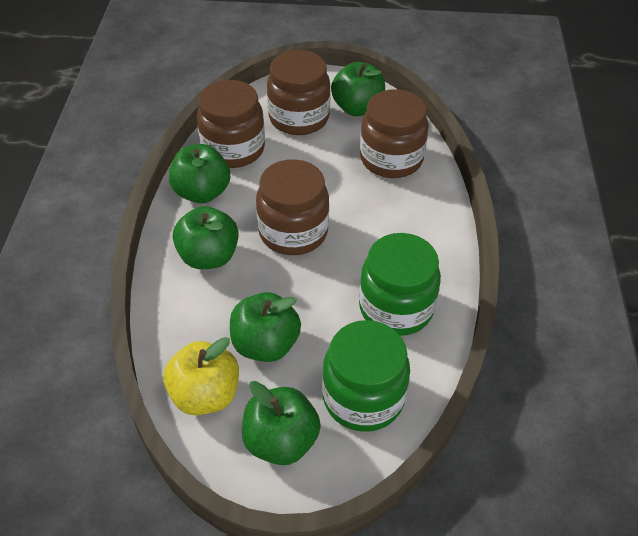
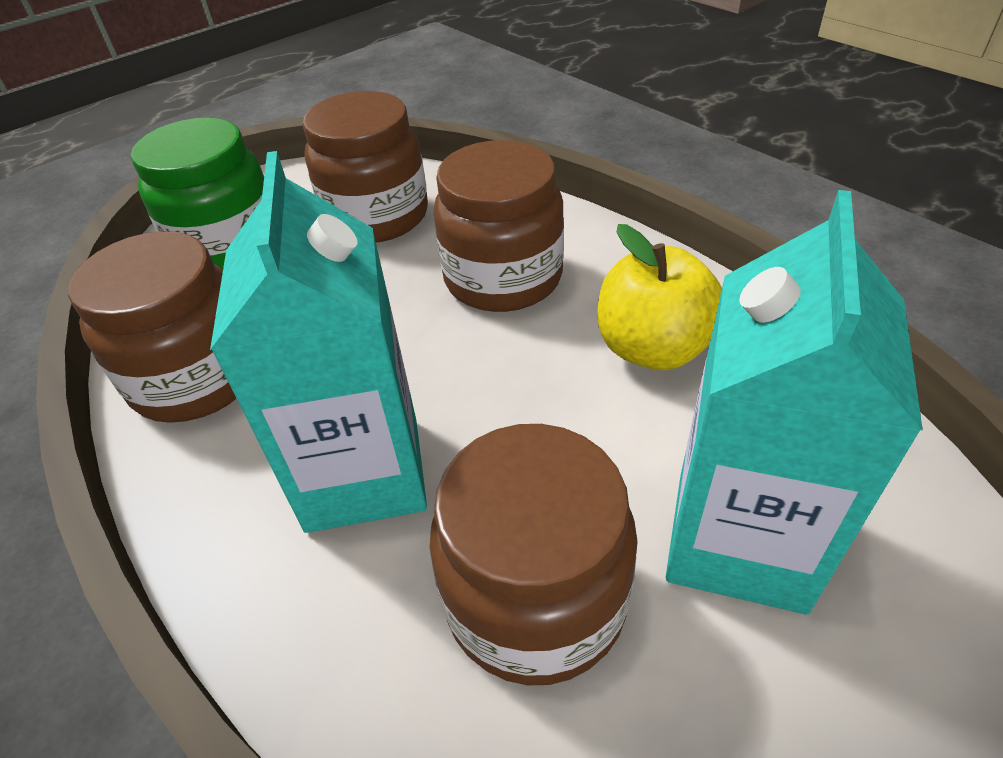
green apple: 5 -> 0
green jar: 2 -> 1
turquoise carton: 0 -> 2

